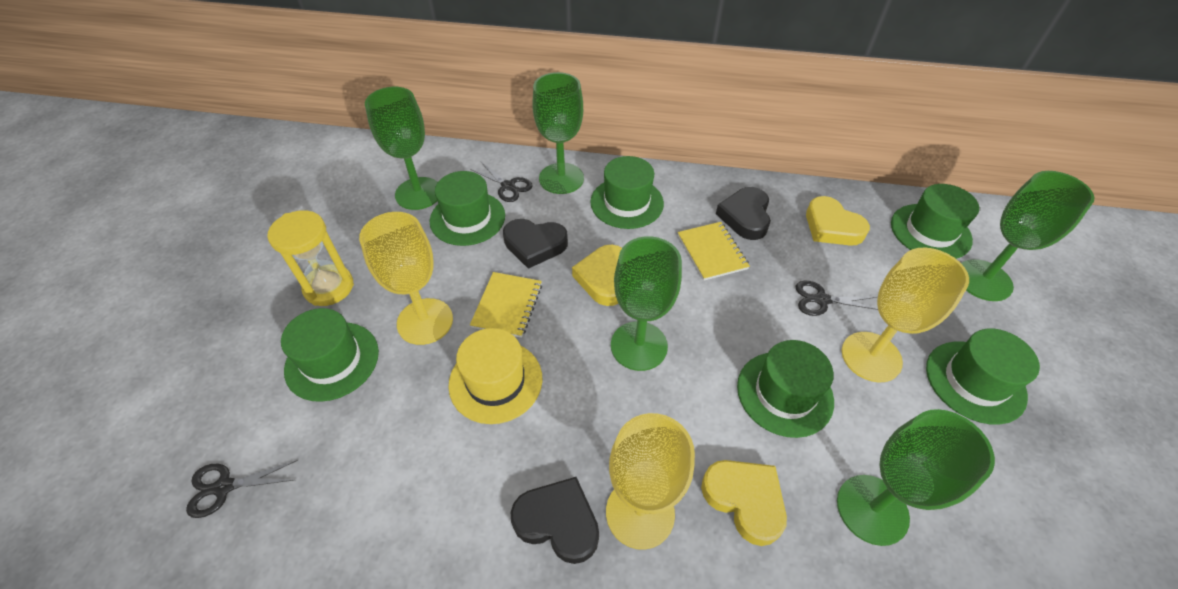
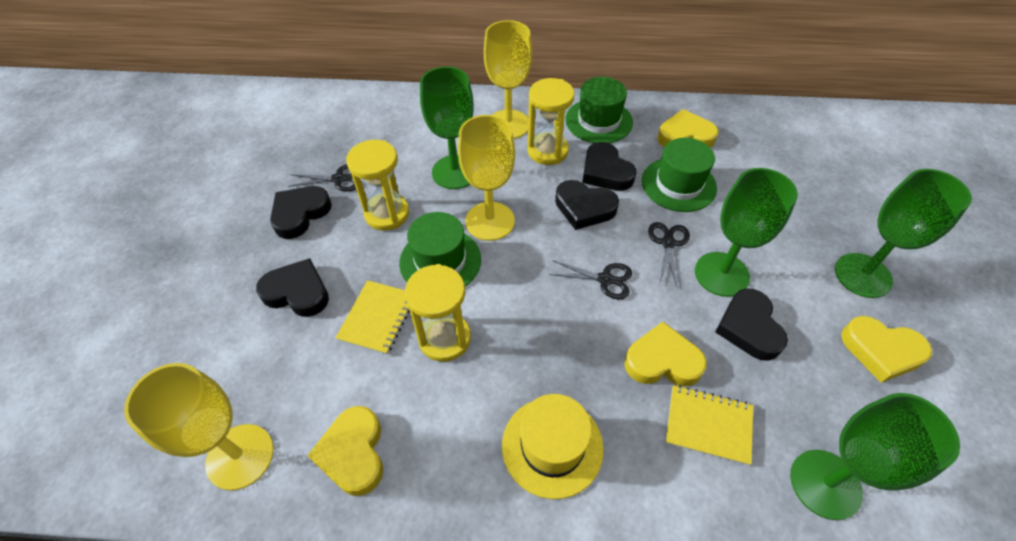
black heart: 3 -> 5
green goblet: 5 -> 4
green hat: 6 -> 3
yellow heart: 3 -> 4
yellow hourglass: 1 -> 3

